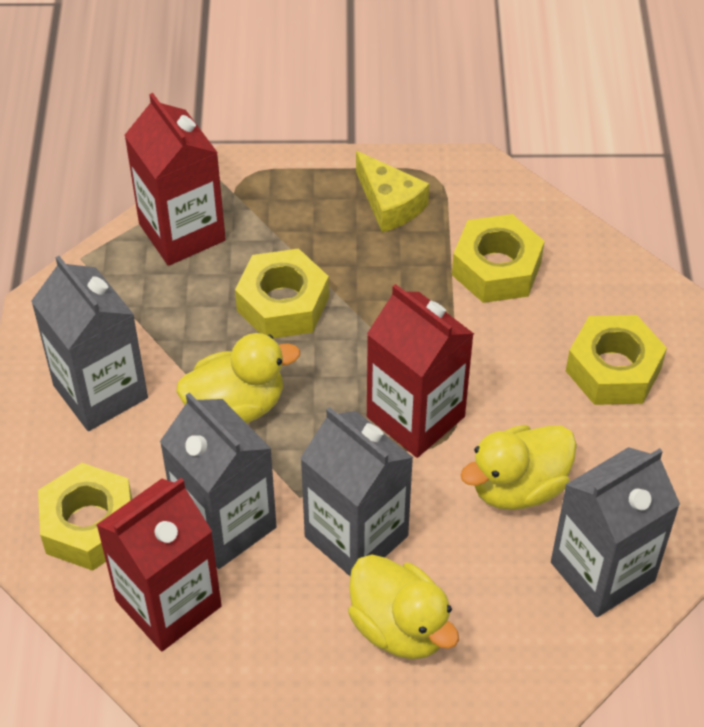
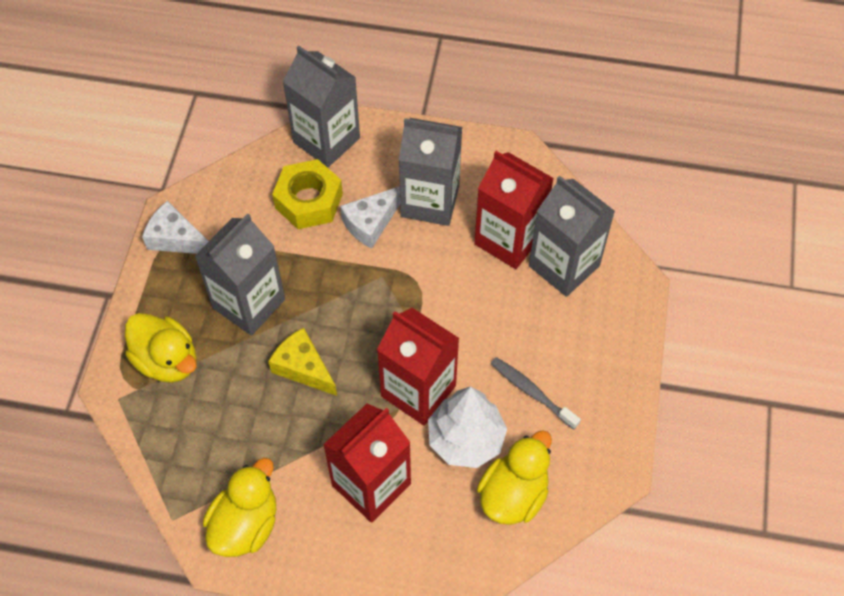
grey toothbrush: 0 -> 1
white cheese: 0 -> 2
white tree: 0 -> 1
yellow nut: 4 -> 1

